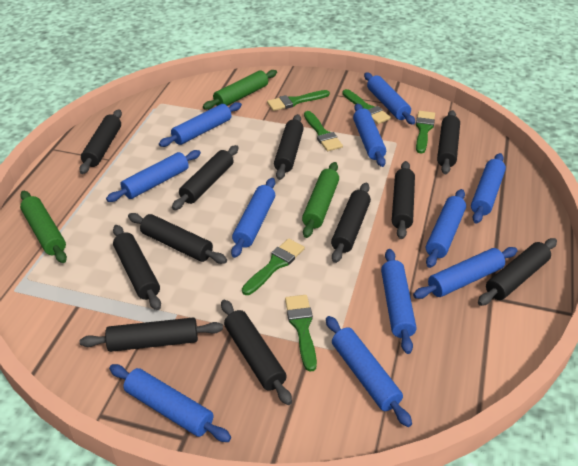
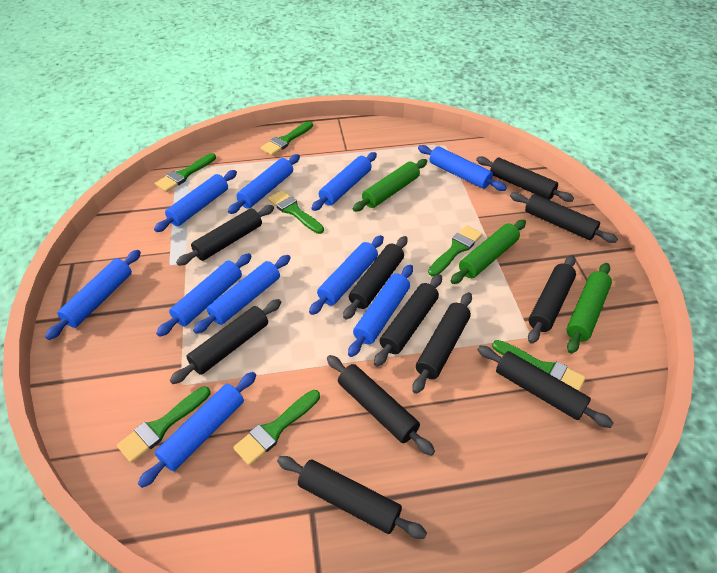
blue rolling pin: 11 -> 10
green brush: 6 -> 7

